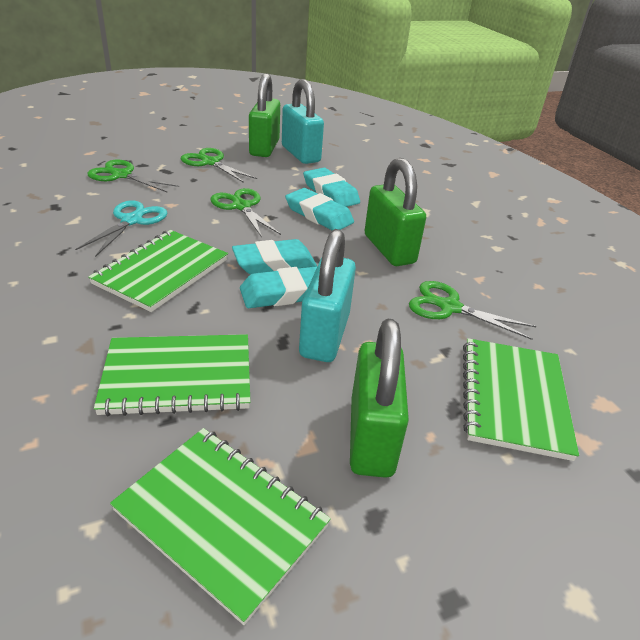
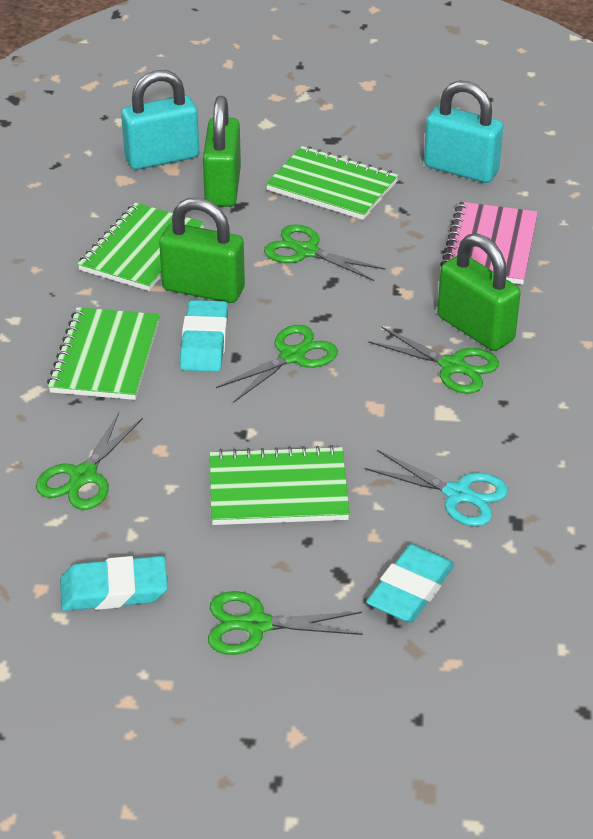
green scissors: 4 -> 5
pink notebook: 0 -> 1
turquoise eraser: 4 -> 3

